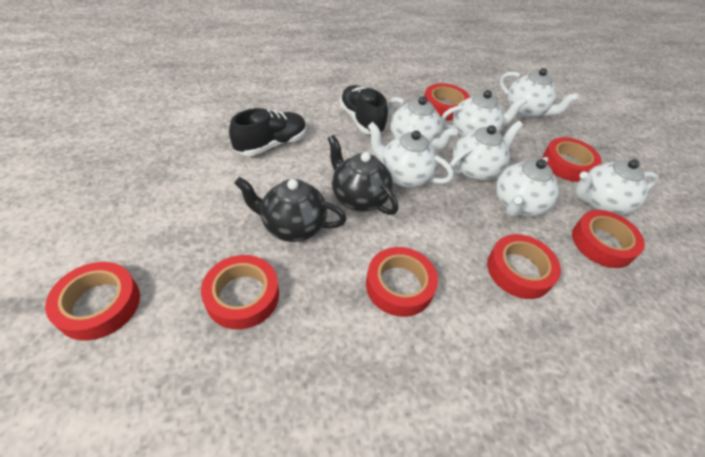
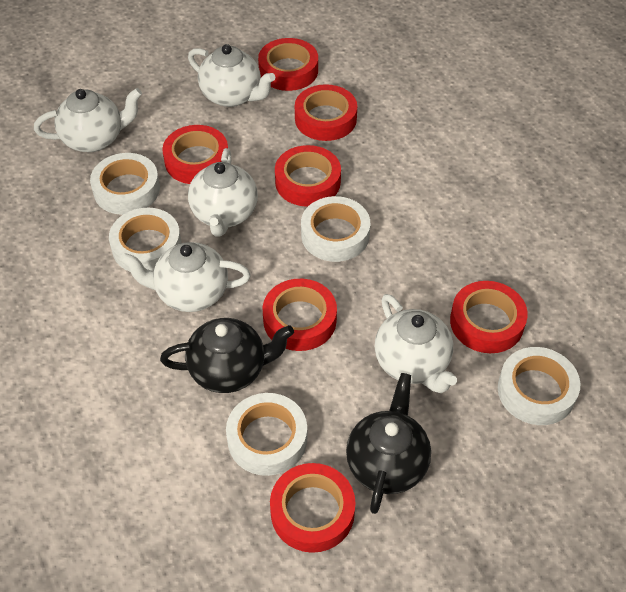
black shoe: 2 -> 0
white tape: 0 -> 5
white teapot: 7 -> 5

